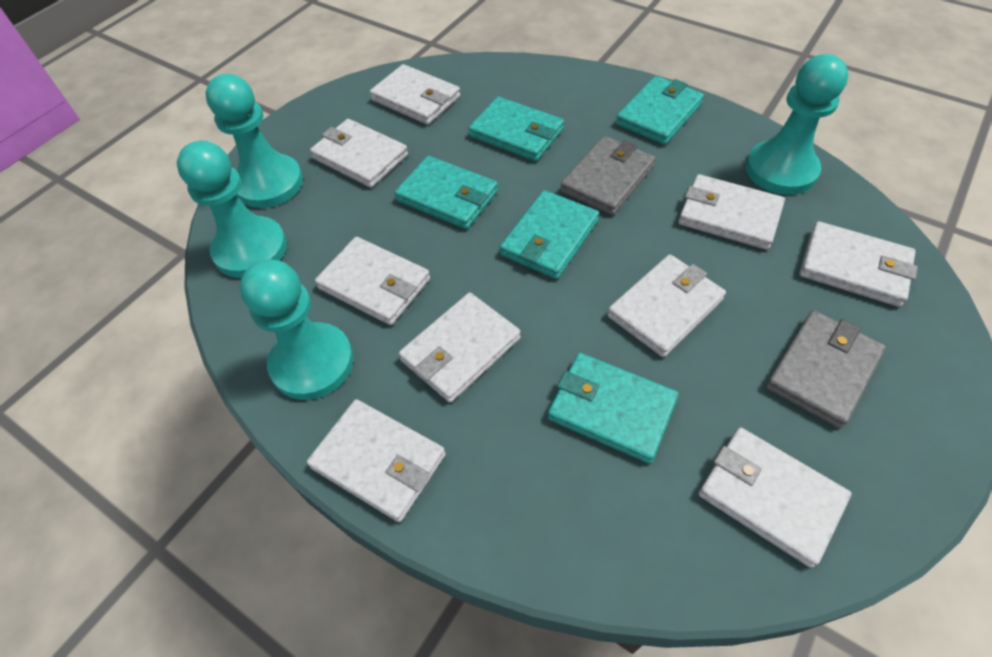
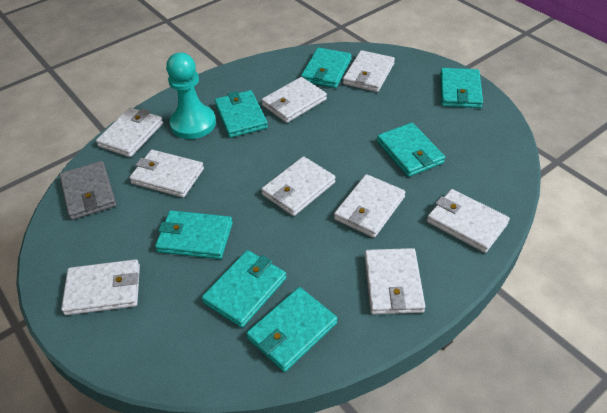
grey wallet: 2 -> 1
turquoise pawn: 4 -> 1
turquoise wallet: 5 -> 7

